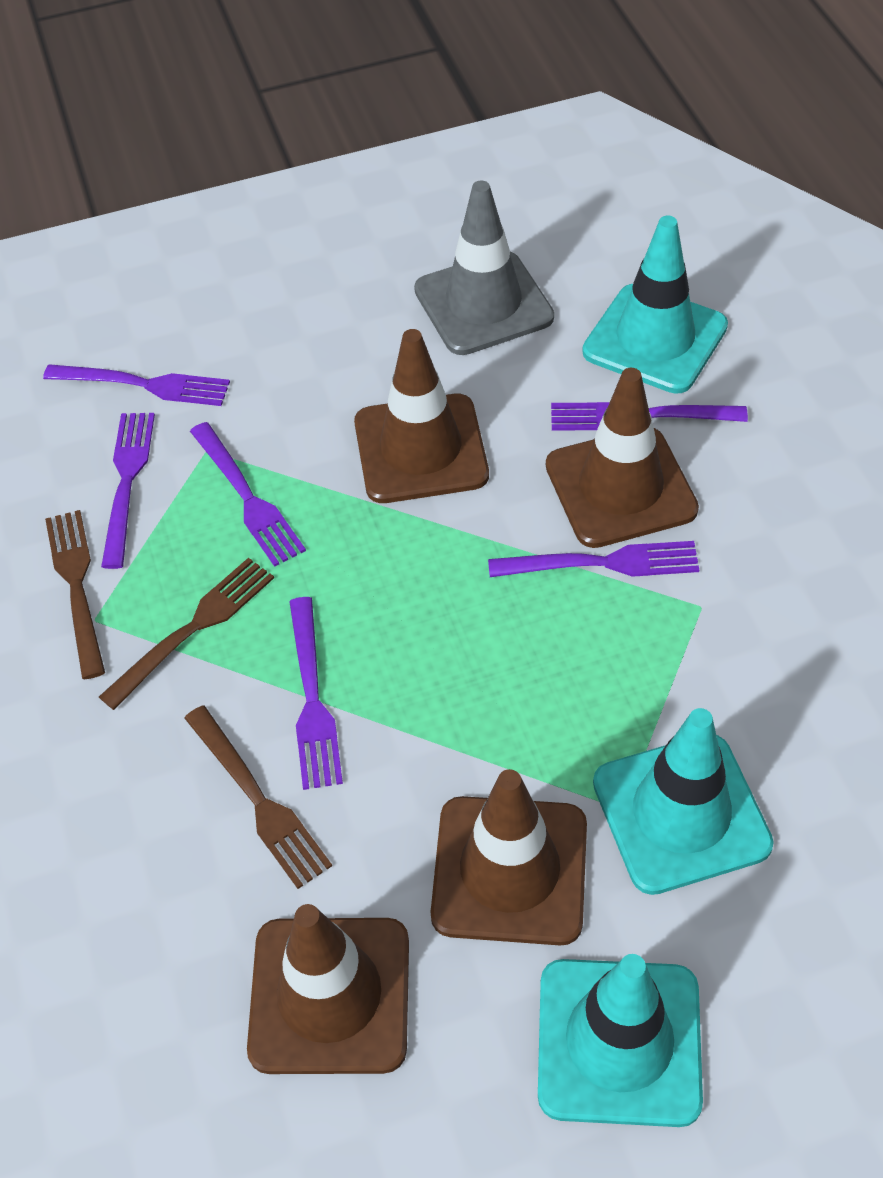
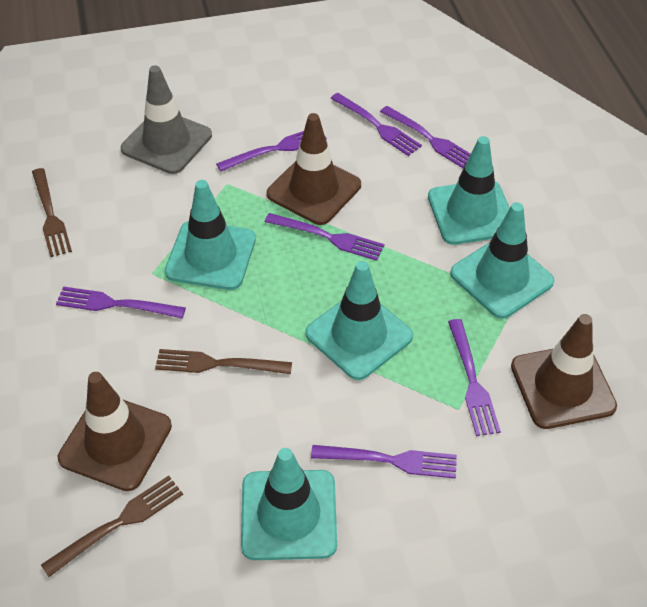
brown traffic cone: 4 -> 3
purple fork: 6 -> 7
turquoise traffic cone: 3 -> 5

